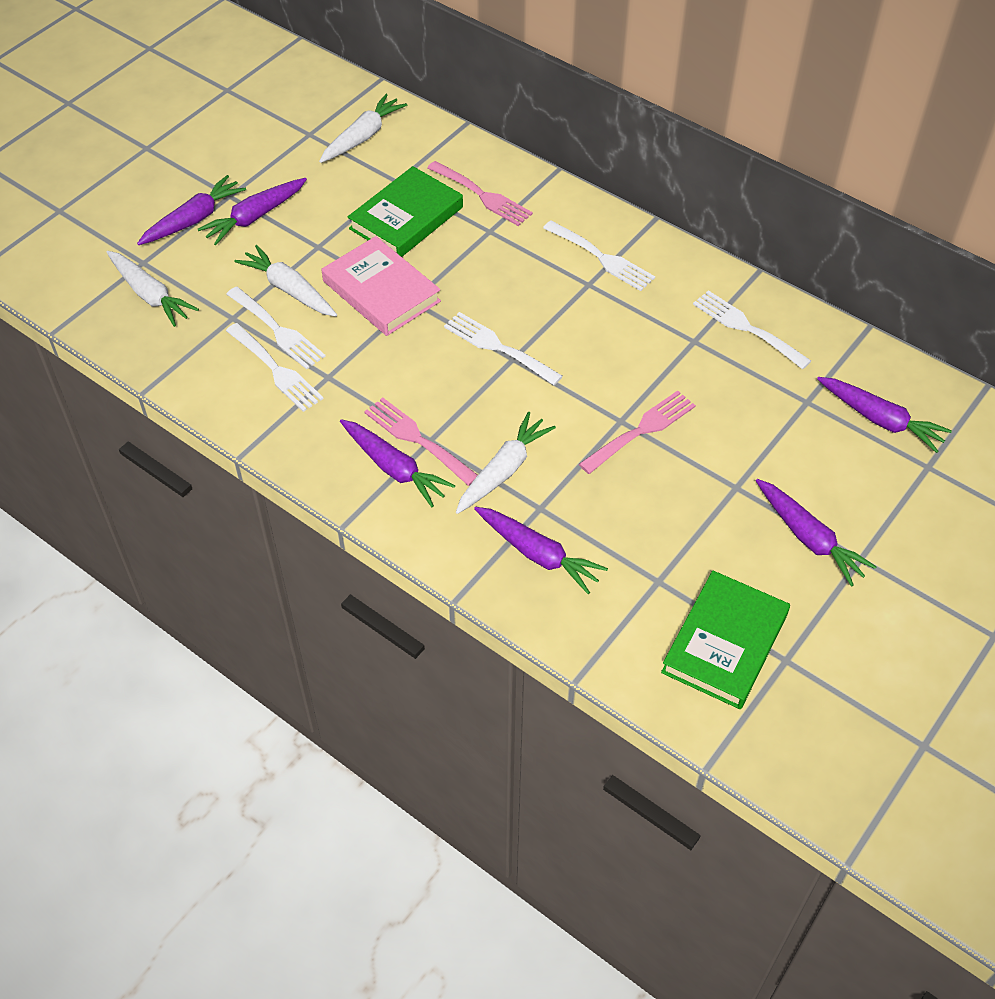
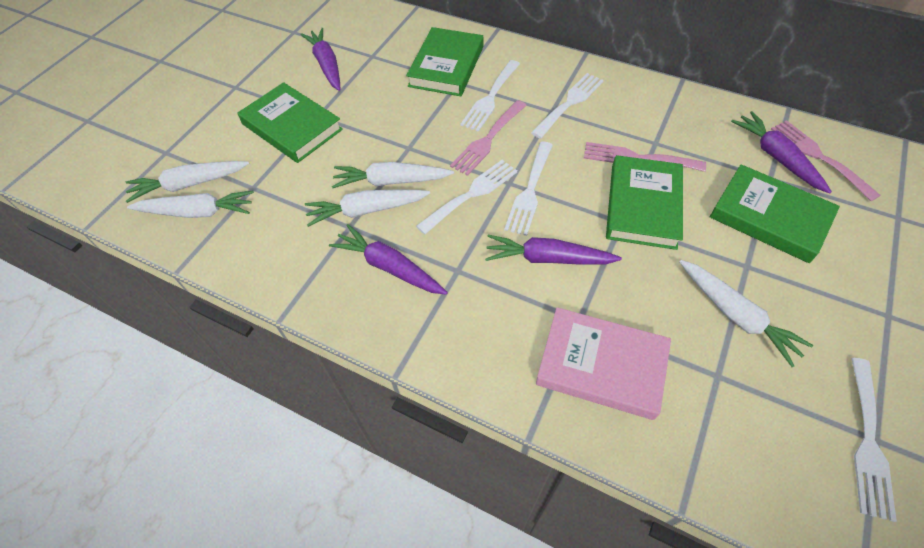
green book: 2 -> 4
purple carrot: 6 -> 4
white carrot: 4 -> 5

